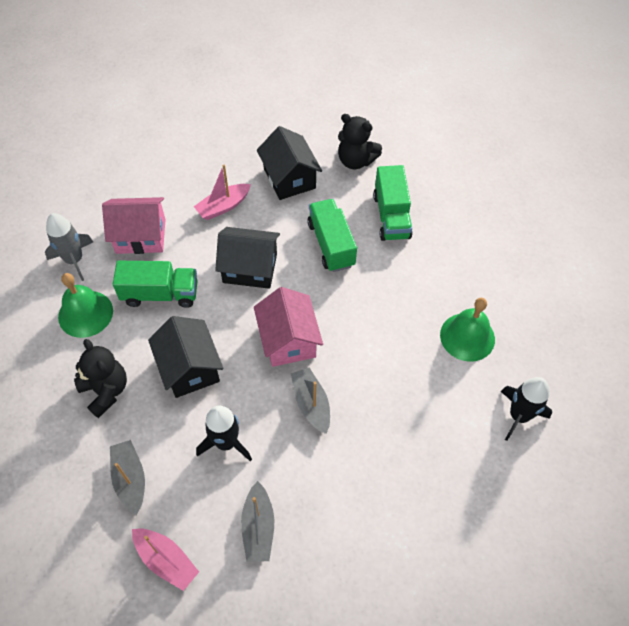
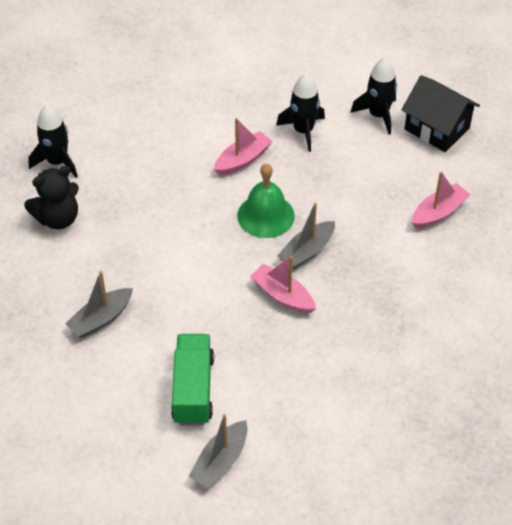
black house: 3 -> 1
black rocket: 2 -> 3
black teddy bear: 2 -> 1
green bell: 2 -> 1
green truck: 3 -> 1
grey rocket: 1 -> 0
pink boat: 2 -> 3
pink house: 2 -> 0

